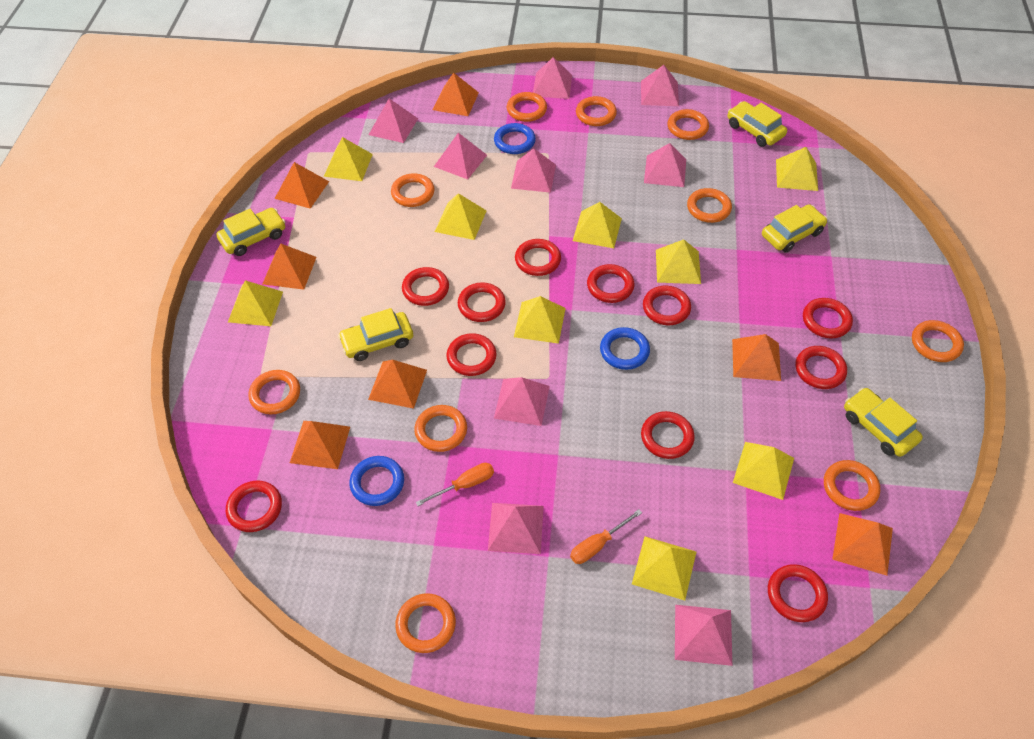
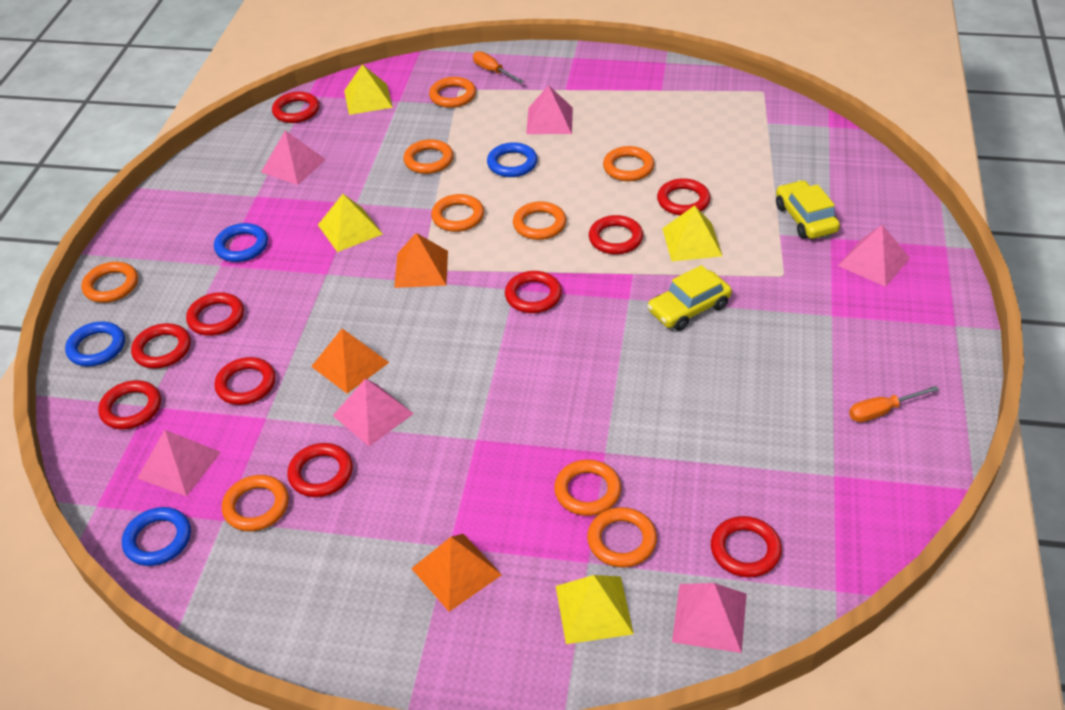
blue ring: 3 -> 4
orange pyramid: 7 -> 3
orange ring: 10 -> 9
pink pyramid: 9 -> 6
red ring: 11 -> 10
yellow car: 5 -> 2
yellow pyramid: 9 -> 4

